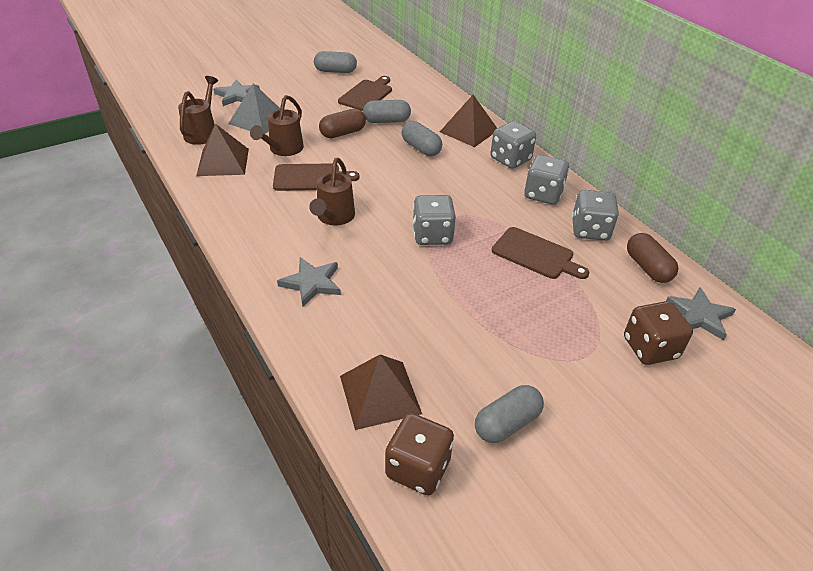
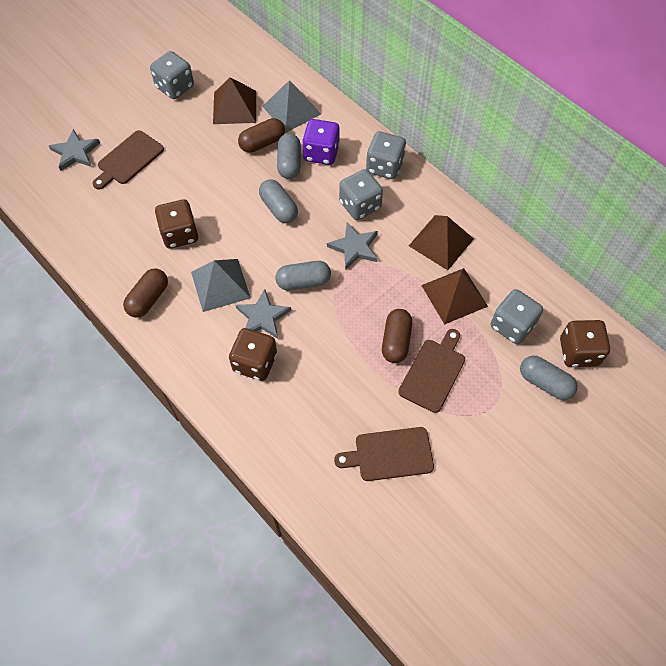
brown capsule: 2 -> 3
brown dice: 2 -> 3
brown watering can: 3 -> 0
grey pyramid: 1 -> 2
purple dice: 0 -> 1

